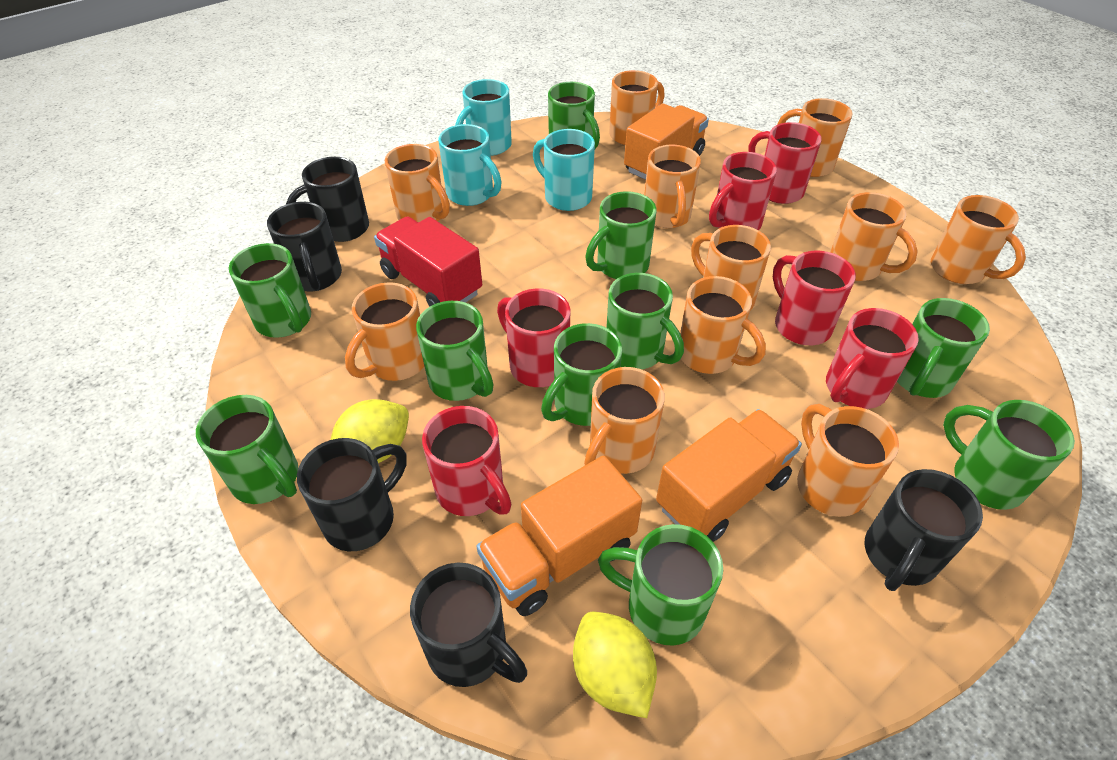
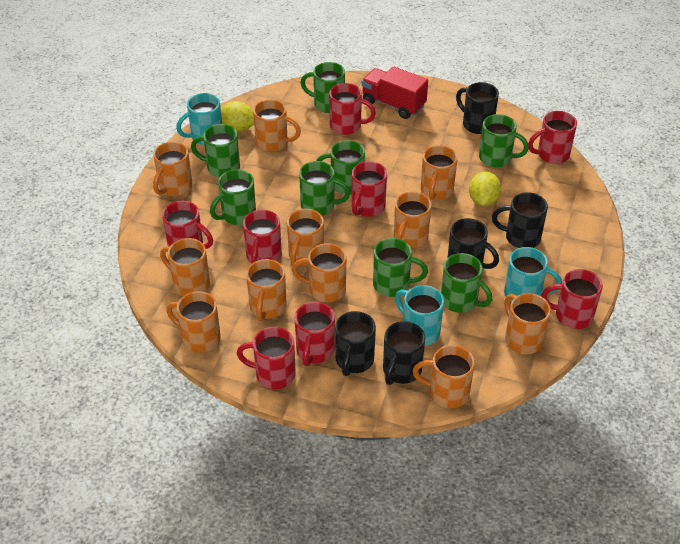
green mug: 10 -> 8
orange truck: 3 -> 0
red mug: 6 -> 8

